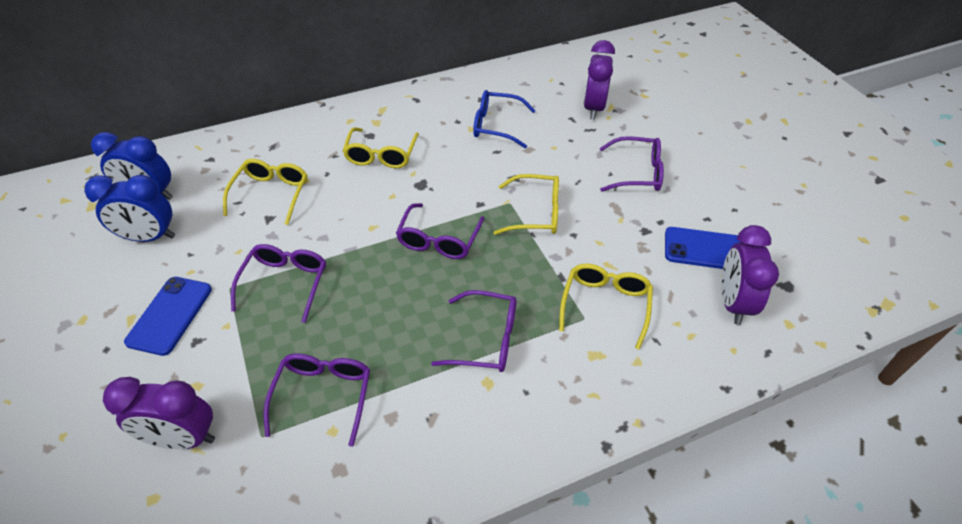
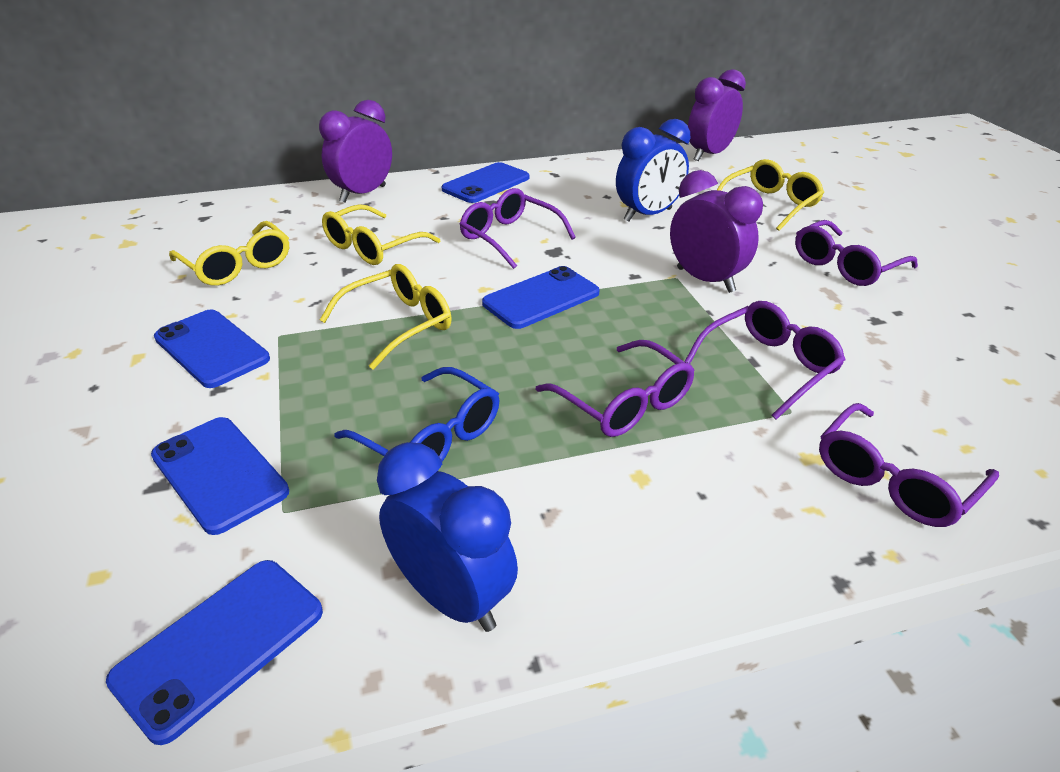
blue phone: 2 -> 5

